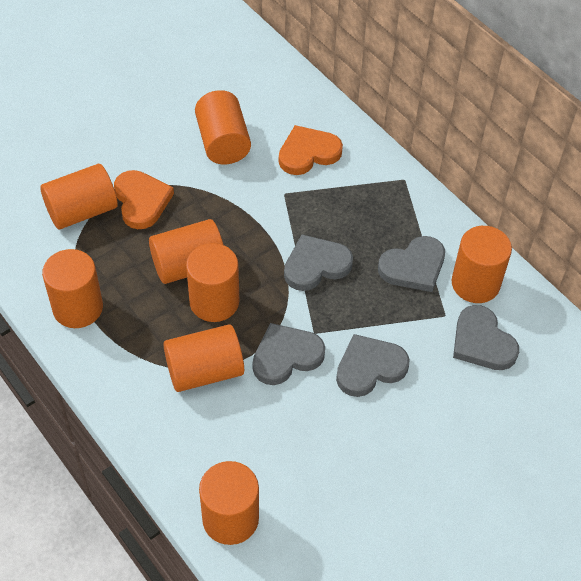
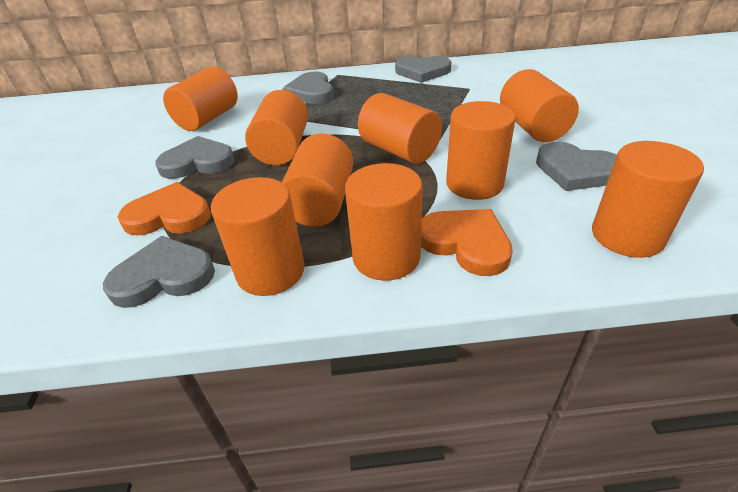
orange cylinder: 8 -> 9

